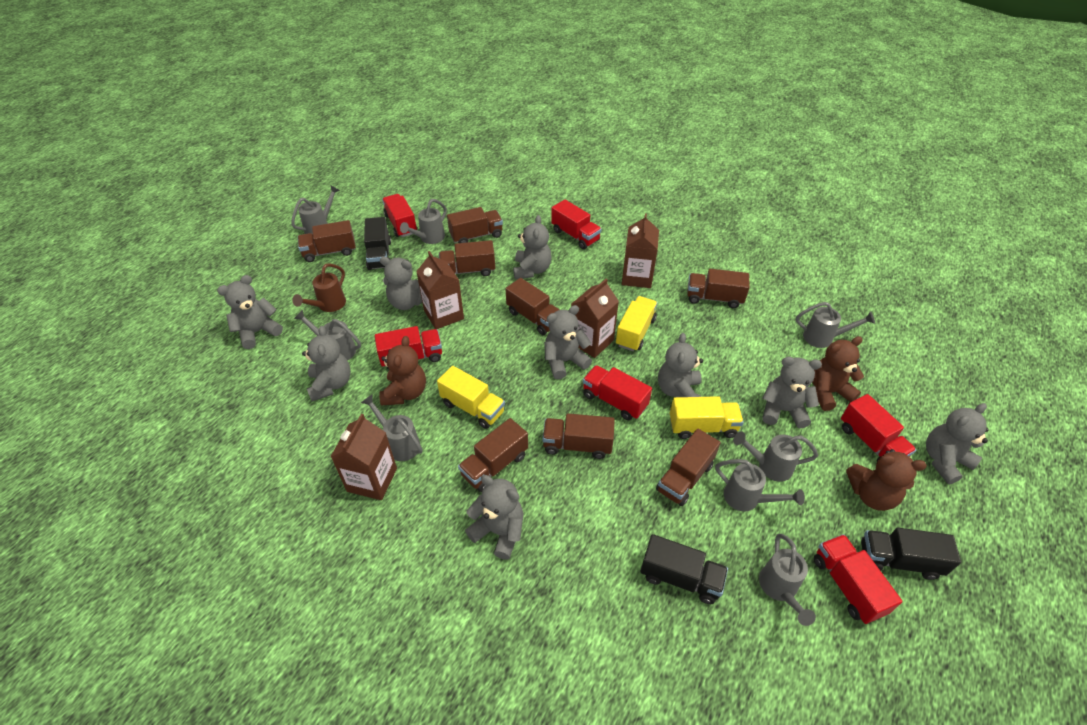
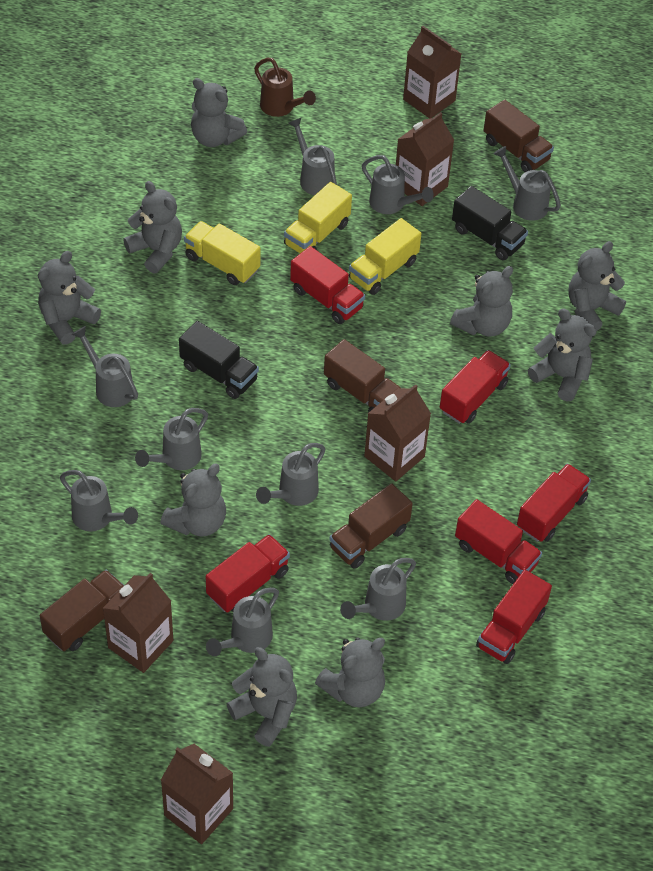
black truck: 3 -> 2
brown carton: 4 -> 5
brown teddy bear: 3 -> 0
brown truck: 8 -> 4
grey watering can: 8 -> 9

